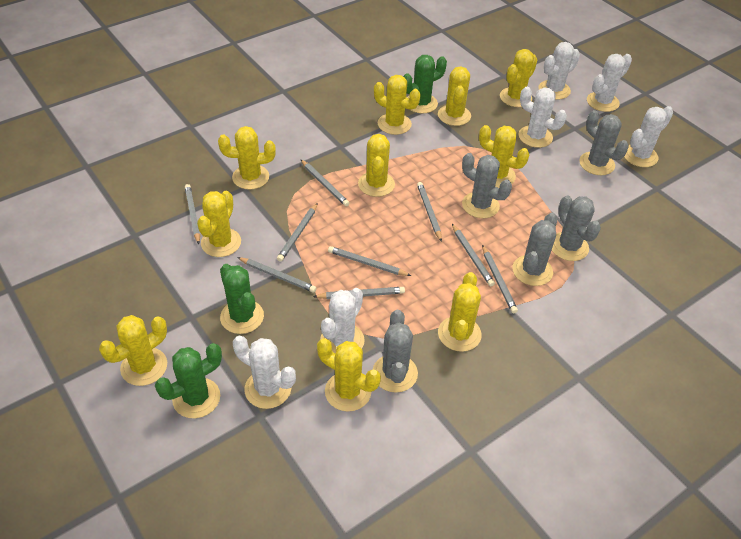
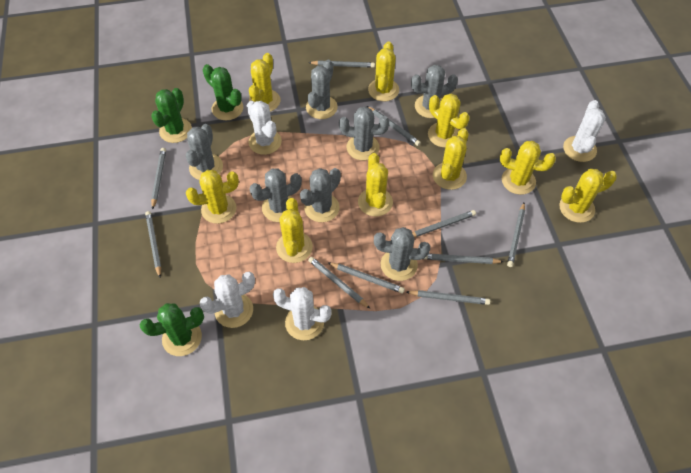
grey cactus: 5 -> 7
grey pencil: 9 -> 10
white cactus: 6 -> 4
yellow cactus: 10 -> 9

